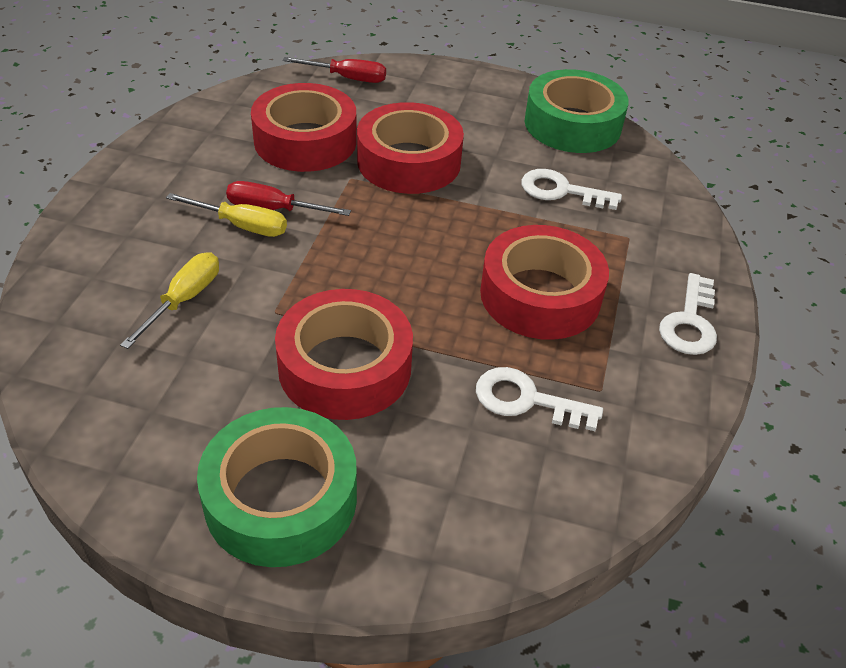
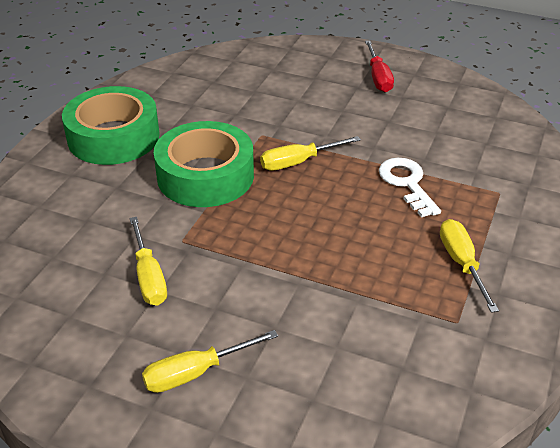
red screwdriver: 2 -> 1
red tape: 4 -> 0
white key: 3 -> 1
yellow screwdriver: 2 -> 4

